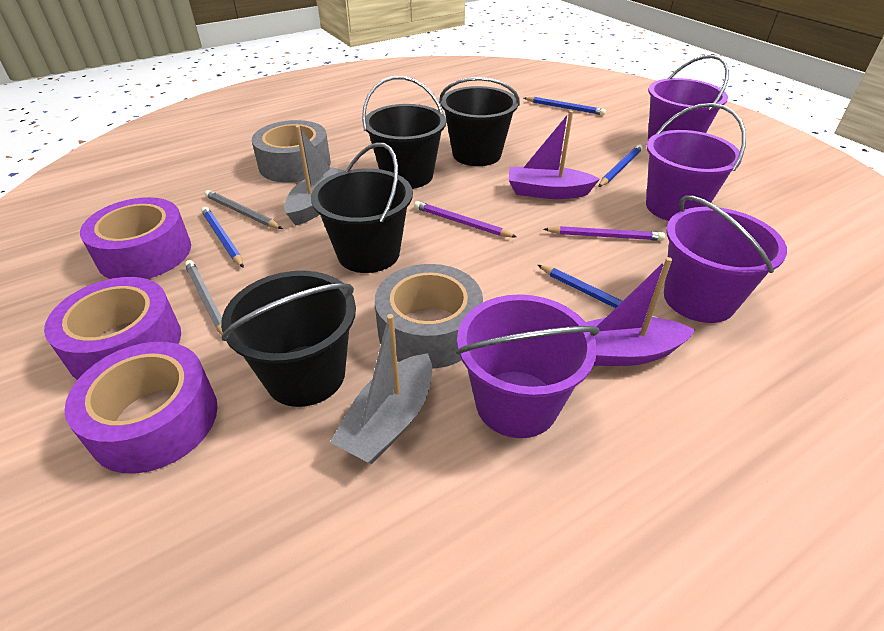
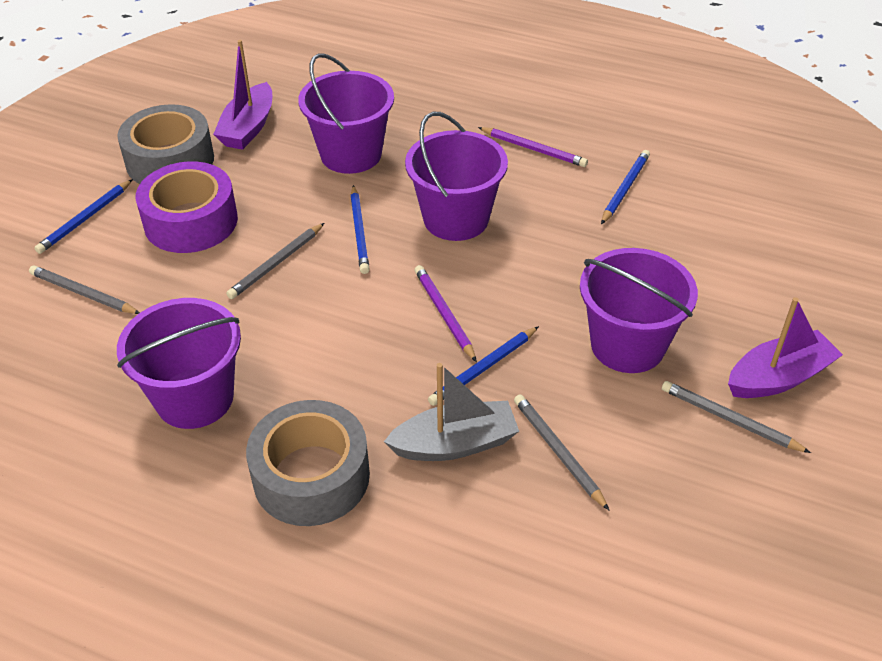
black bucket: 4 -> 0
grey boat: 2 -> 1
grey pencil: 2 -> 4
purple tape: 3 -> 1

